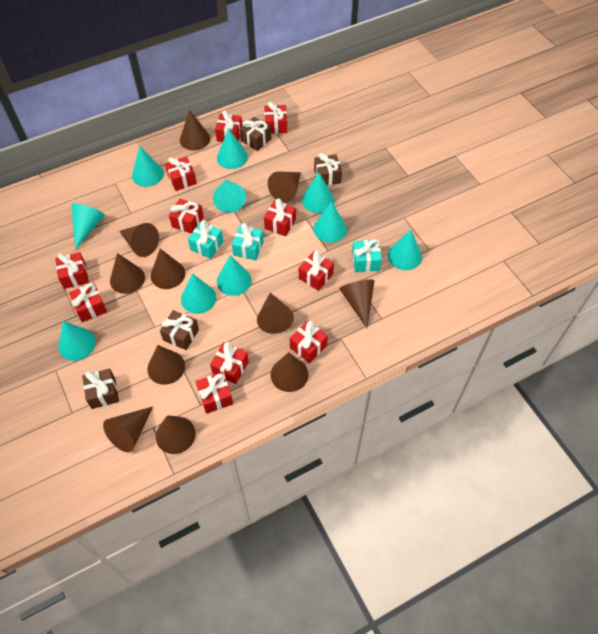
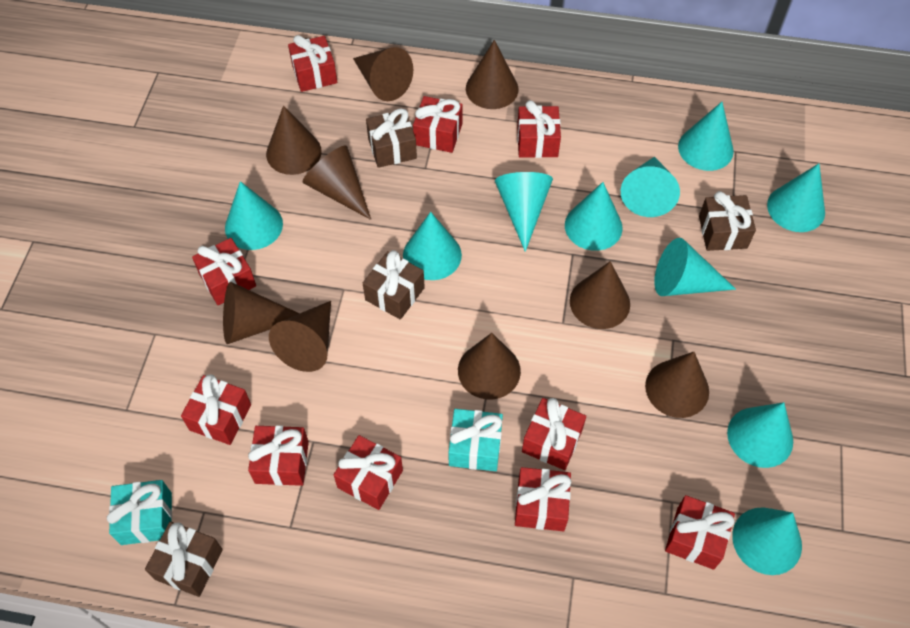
brown cone: 11 -> 9
red gift: 11 -> 10
turquoise gift: 3 -> 2

